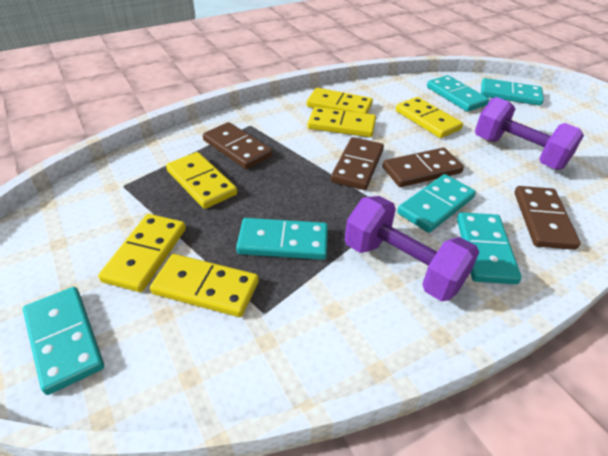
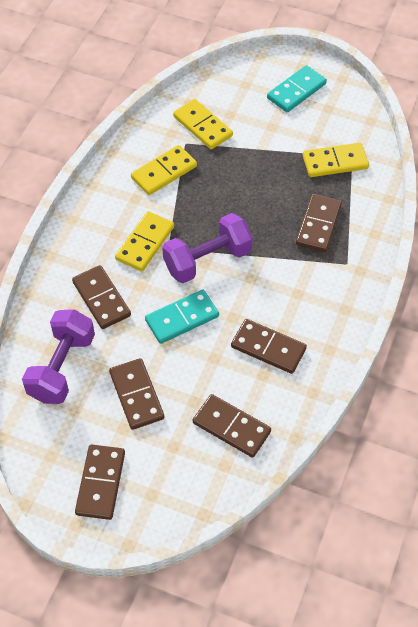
brown domino: 4 -> 6
turquoise domino: 6 -> 2
yellow domino: 6 -> 4

